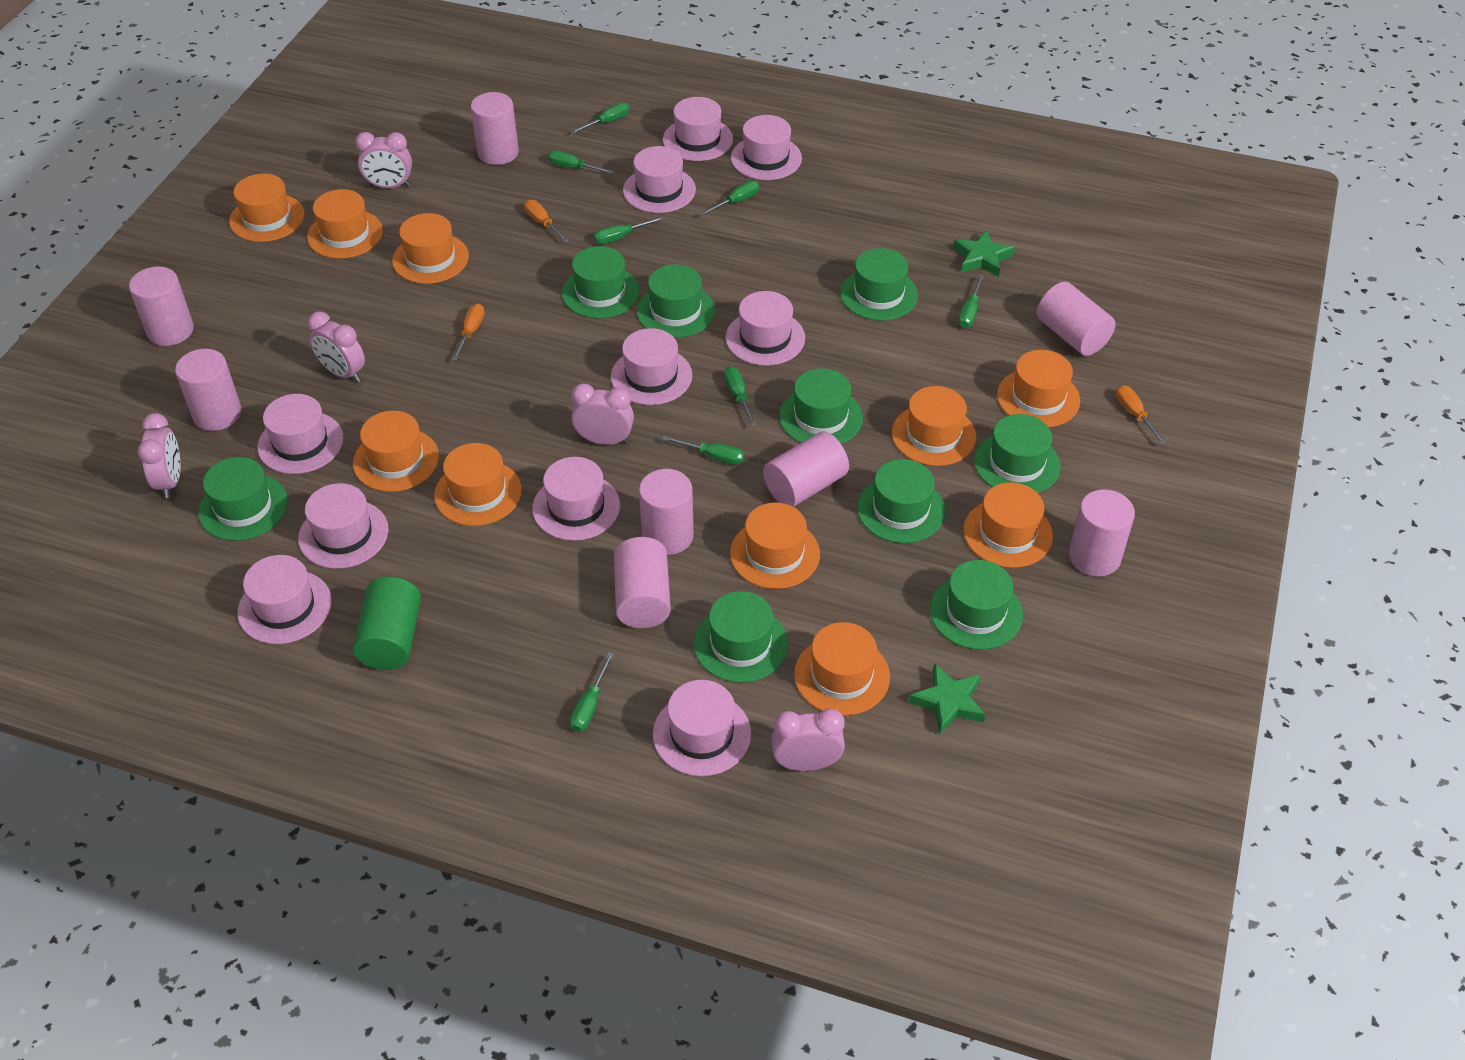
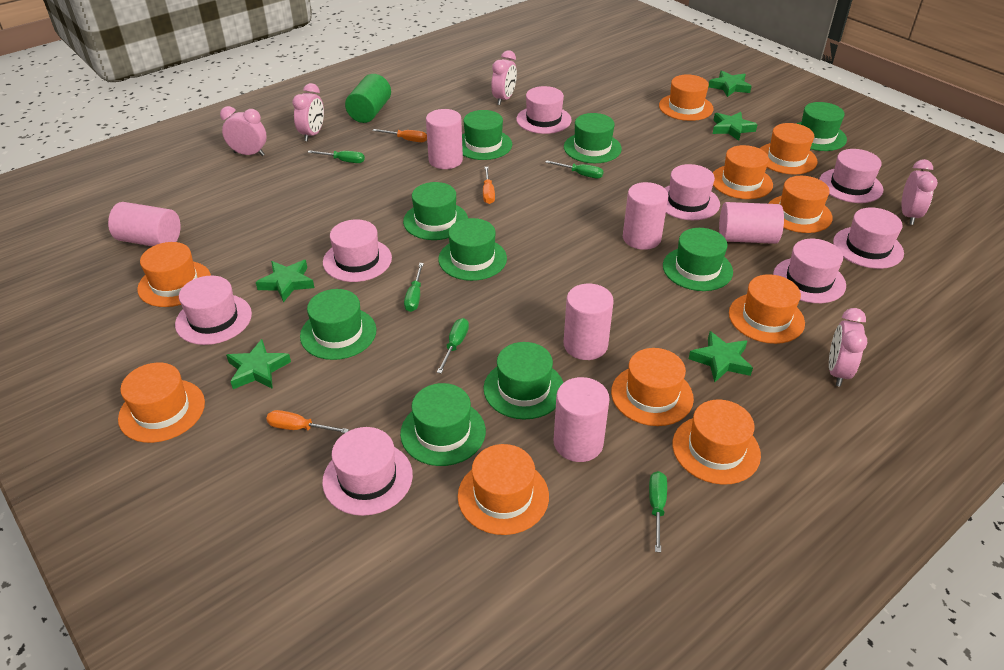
green screwdriver: 8 -> 5
green star: 2 -> 5
pink cylinder: 8 -> 6
pink hat: 10 -> 8

